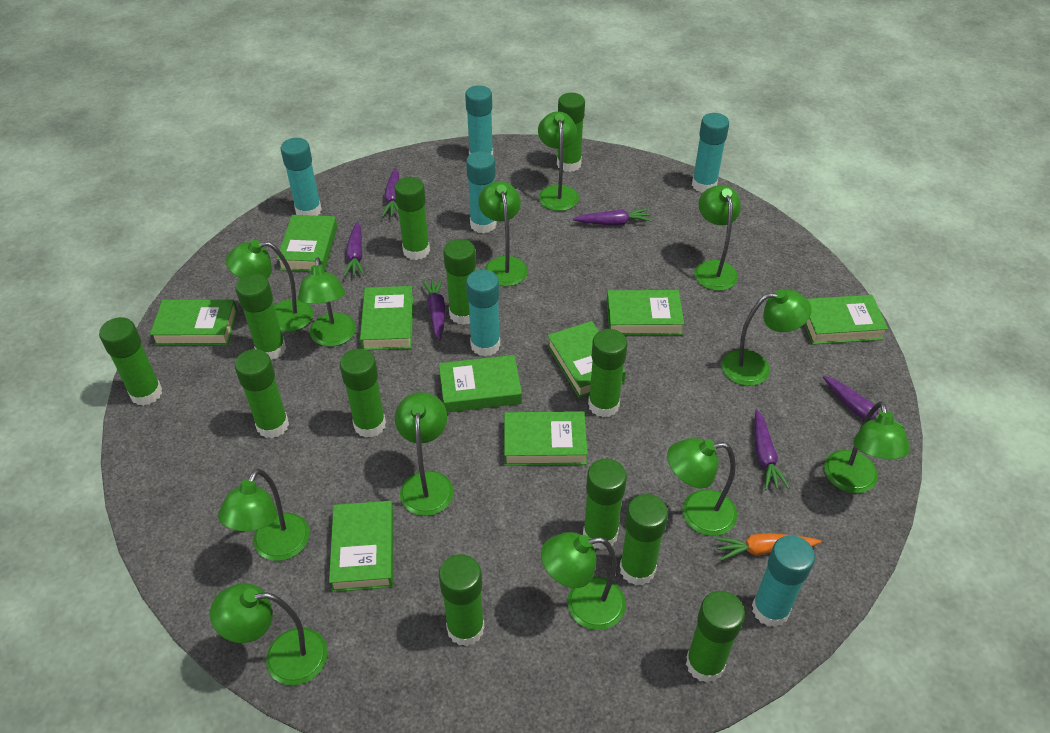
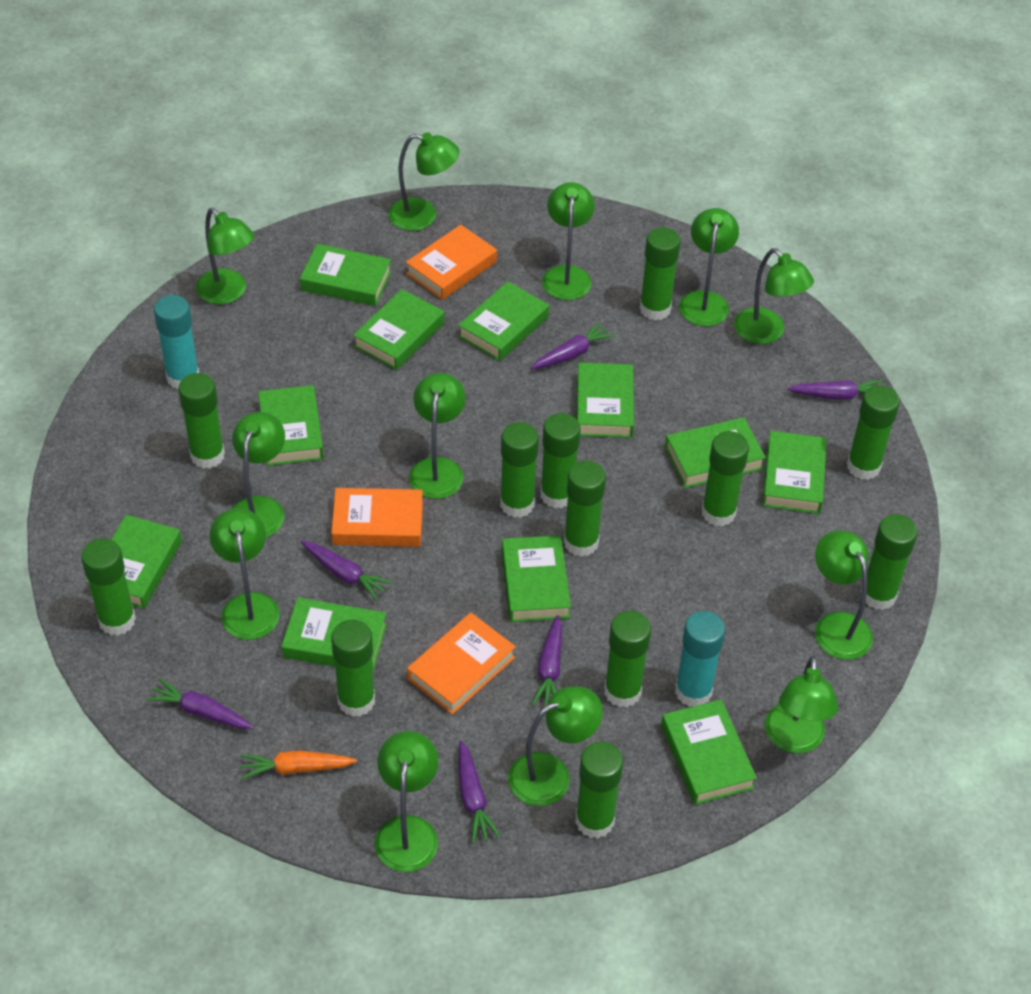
green book: 9 -> 11
orange book: 0 -> 3
turquoise glue stick: 6 -> 2

